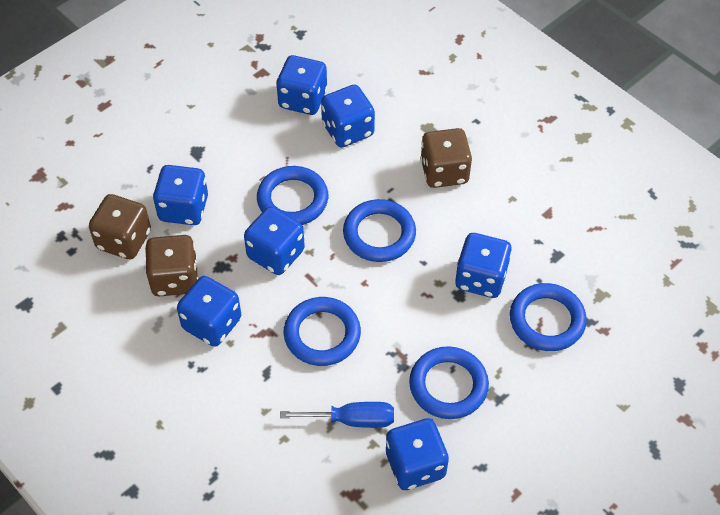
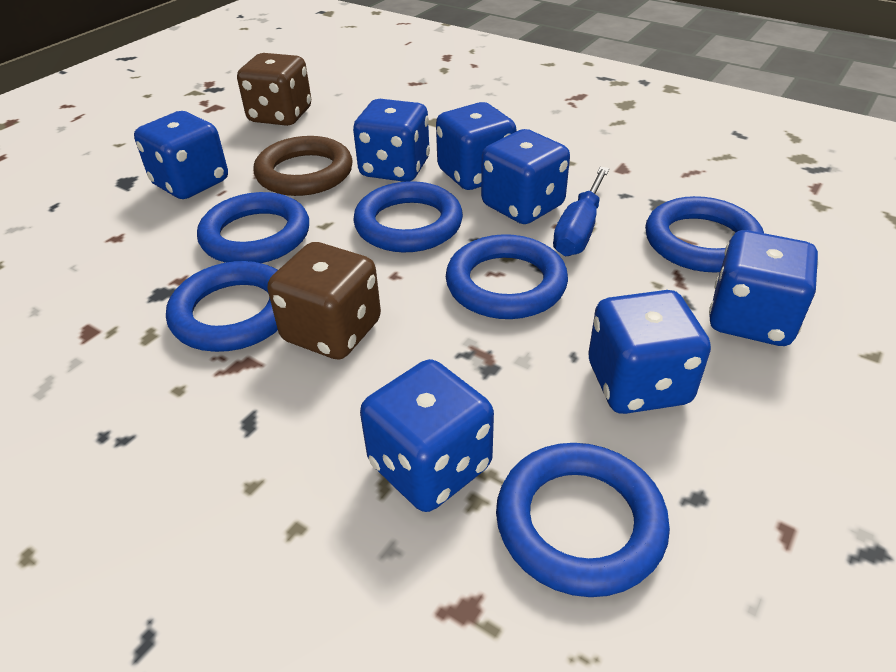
blue ring: 5 -> 6
brown dice: 3 -> 2
brown ring: 0 -> 1

